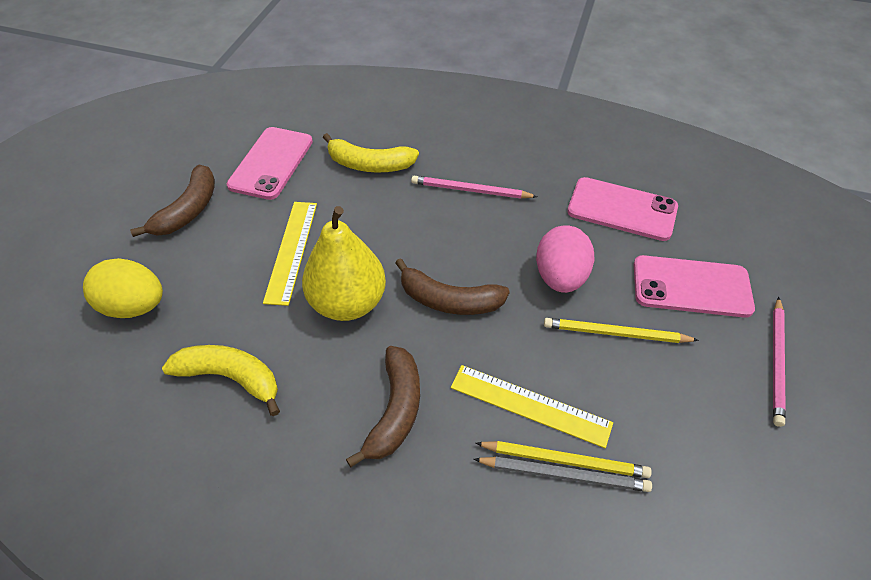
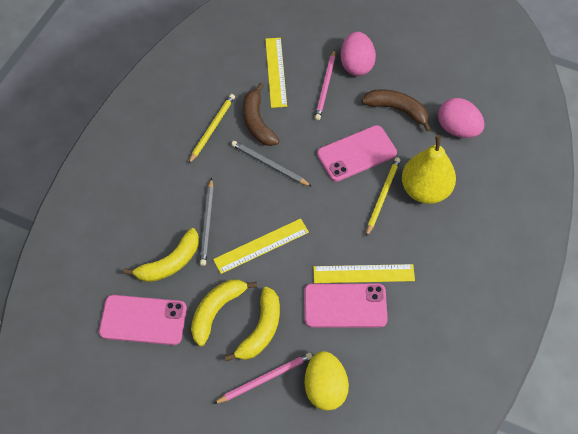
brown banana: 3 -> 2
grey pencil: 1 -> 2
pink egg: 1 -> 2
yellow banana: 2 -> 3
yellow ruler: 2 -> 3

